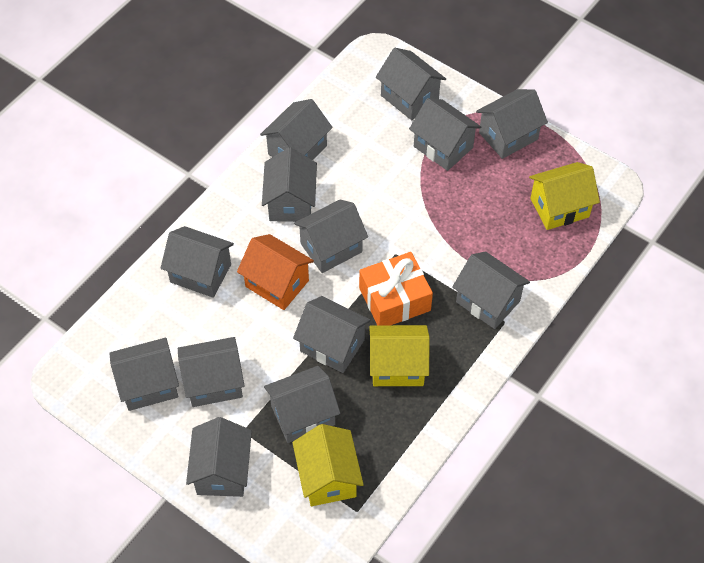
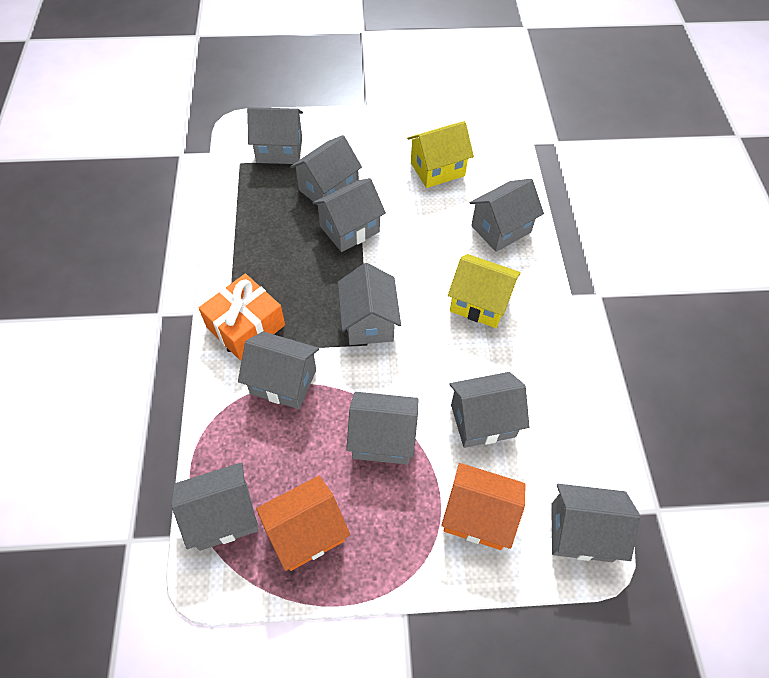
grey house: 13 -> 10
orange house: 1 -> 2
yellow house: 3 -> 2

